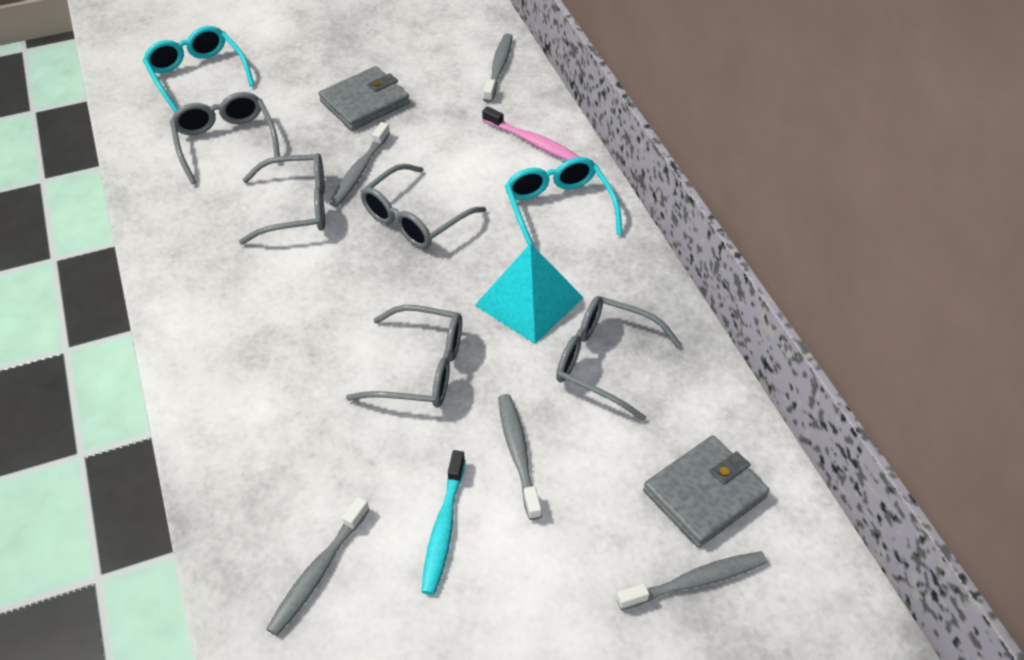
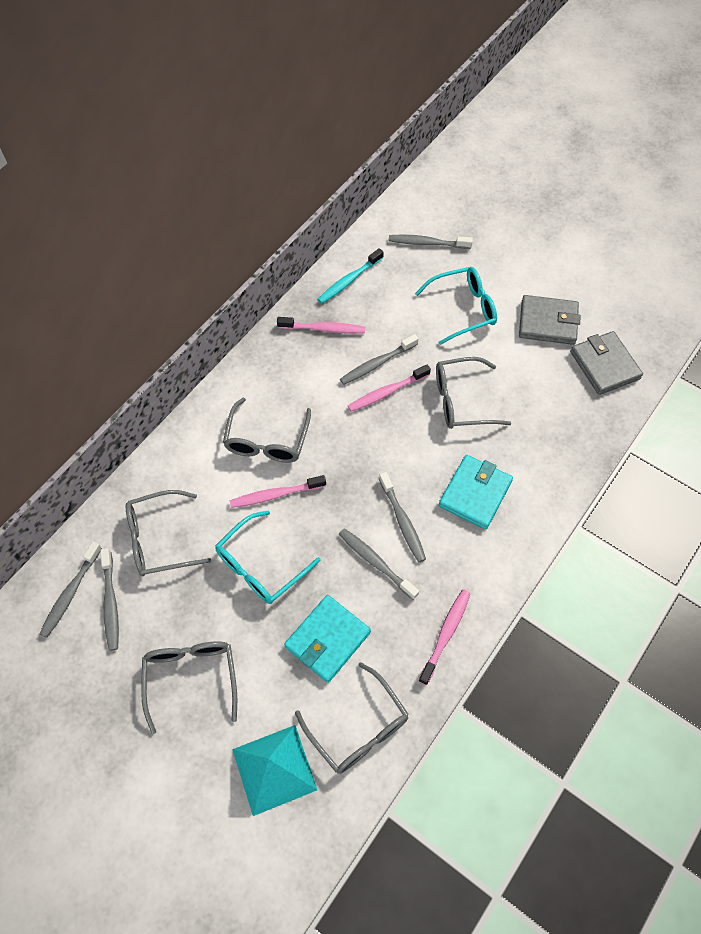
grey toothbrush: 5 -> 6
pink toothbrush: 1 -> 4
turquoise wallet: 0 -> 2

